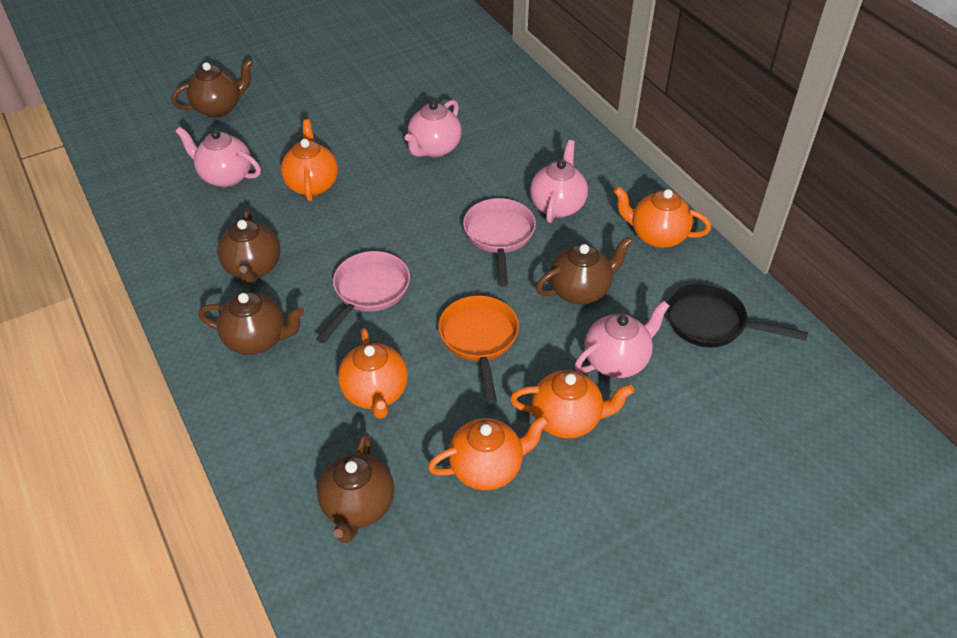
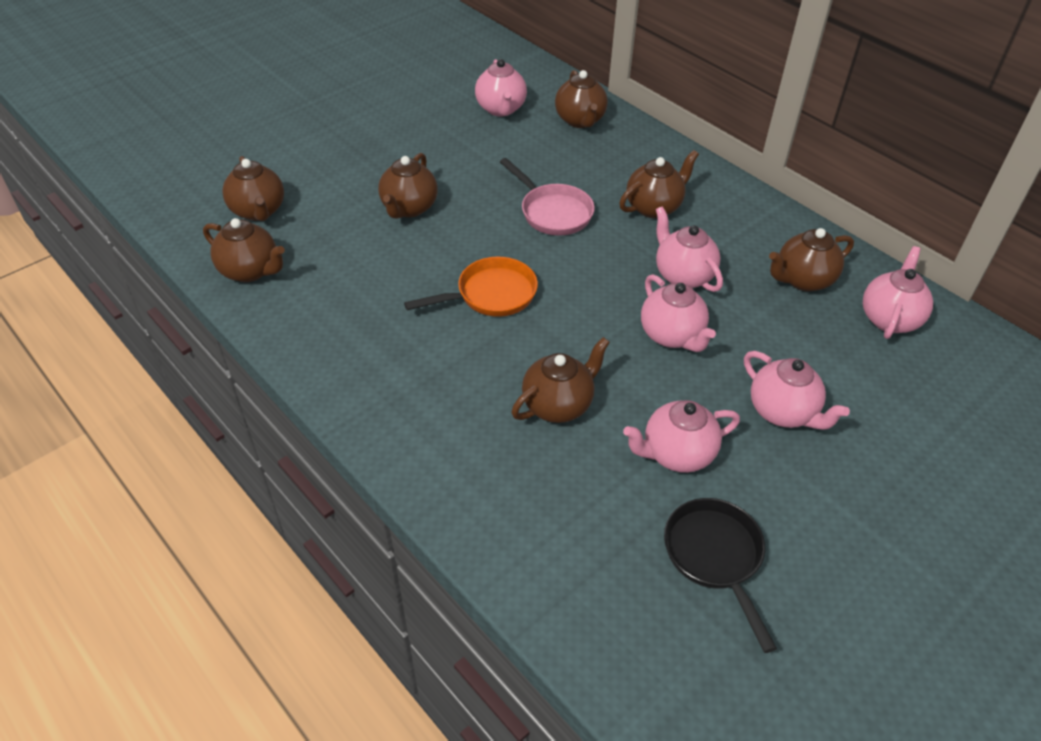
brown teapot: 5 -> 7
orange teapot: 5 -> 0
pink pan: 2 -> 1
pink teapot: 4 -> 6

